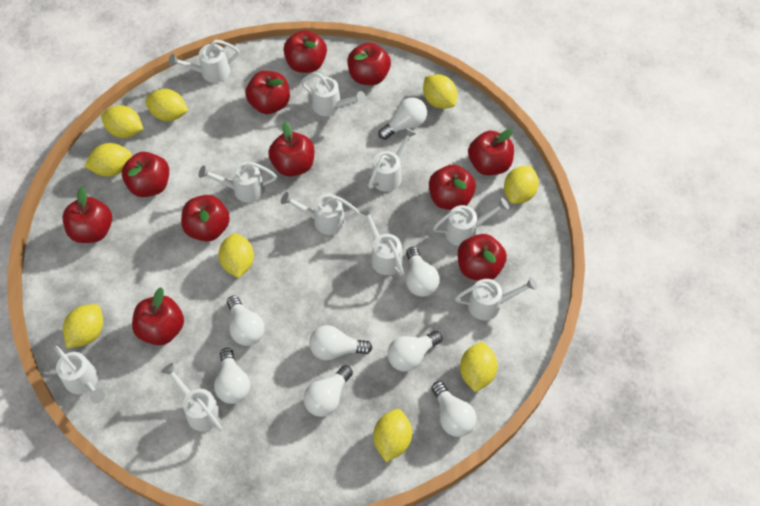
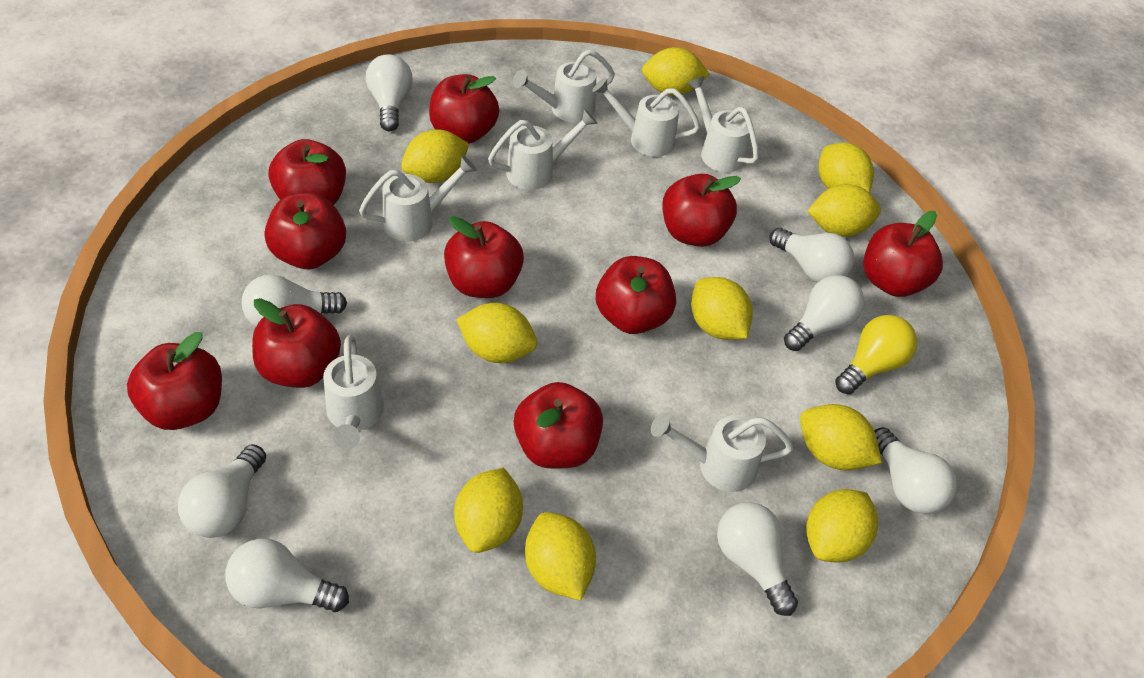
red apple: 11 -> 10
white watering can: 10 -> 7
yellow lemon: 9 -> 10
yellow light bulb: 0 -> 1

